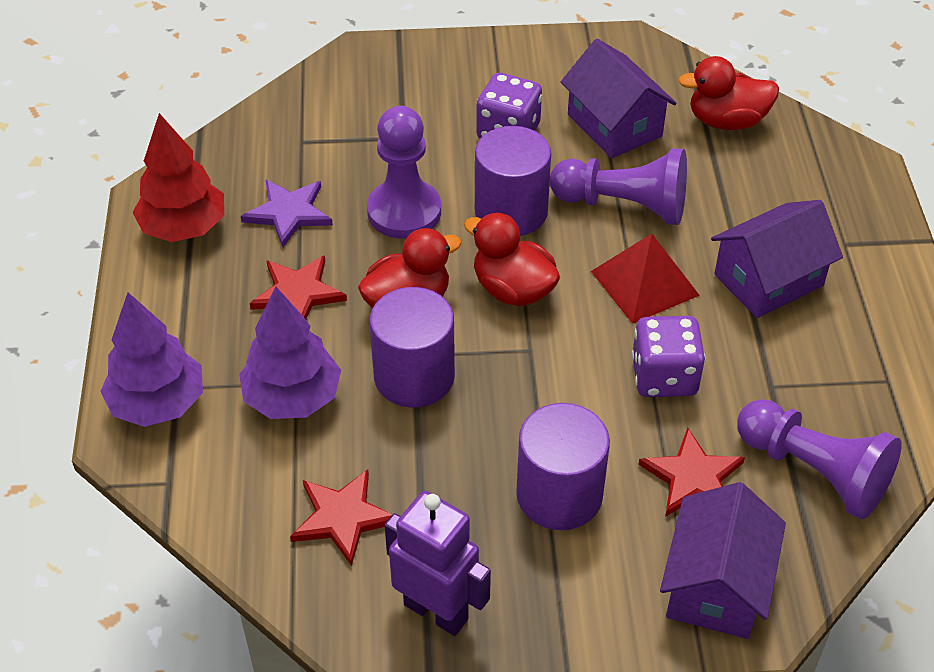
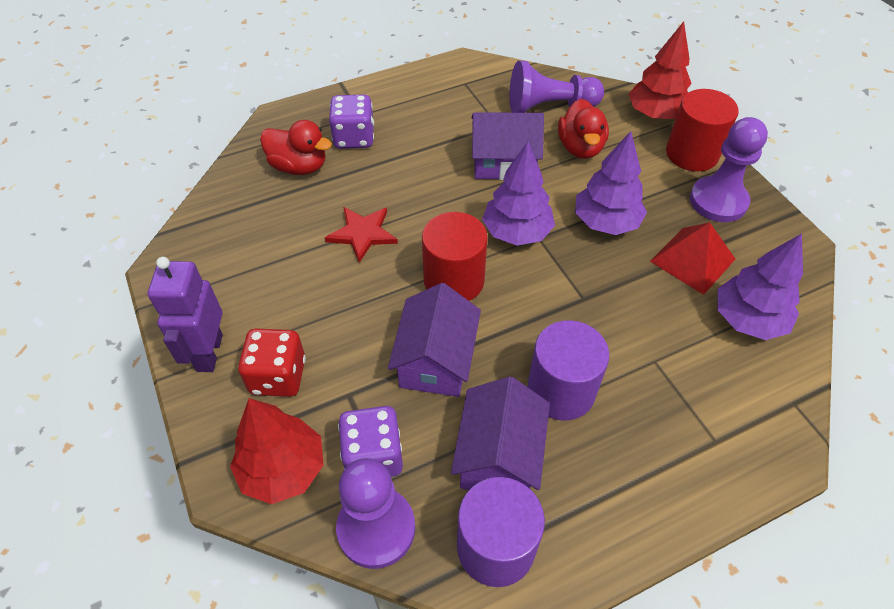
purple cylinder: 3 -> 2
purple star: 1 -> 0
purple tree: 2 -> 3
red cylinder: 0 -> 2
red dice: 0 -> 1
red duck: 3 -> 2
red star: 3 -> 1
red tree: 1 -> 2

